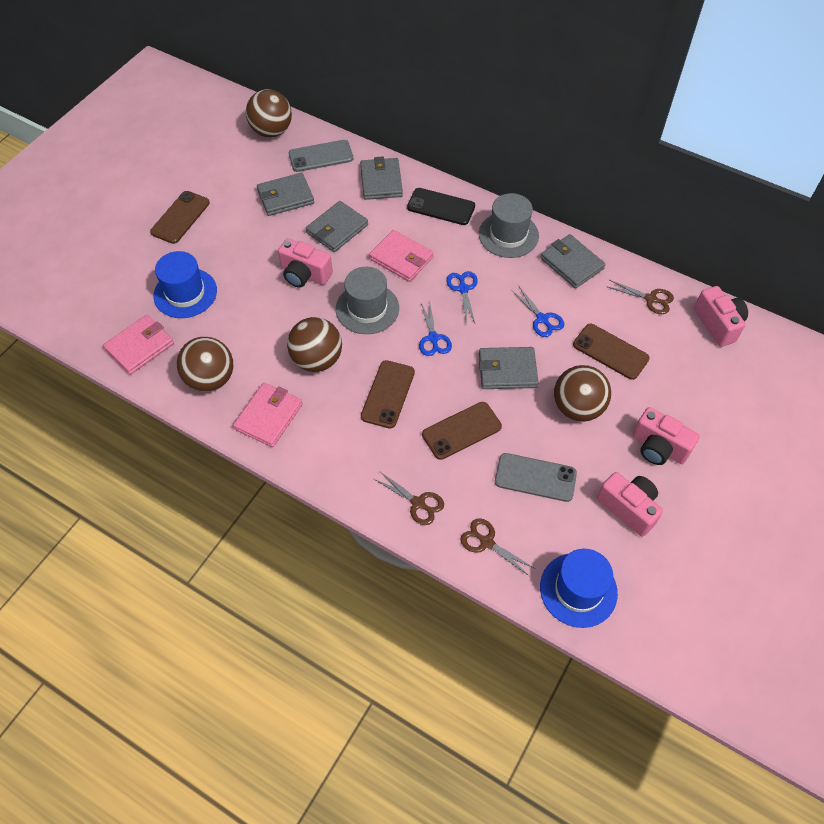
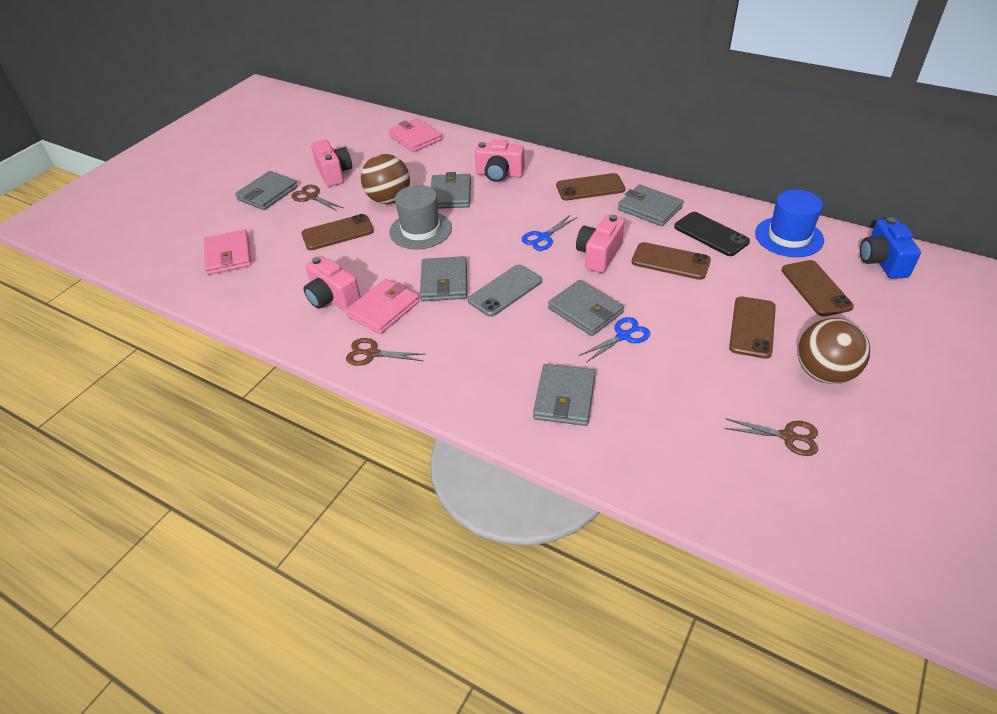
blue camera: 0 -> 1
blue hat: 2 -> 1
blue scissors: 3 -> 2
brown ball: 4 -> 2
brown phone: 4 -> 5
grey hat: 2 -> 1
grey phone: 2 -> 1
grey wallet: 5 -> 6

